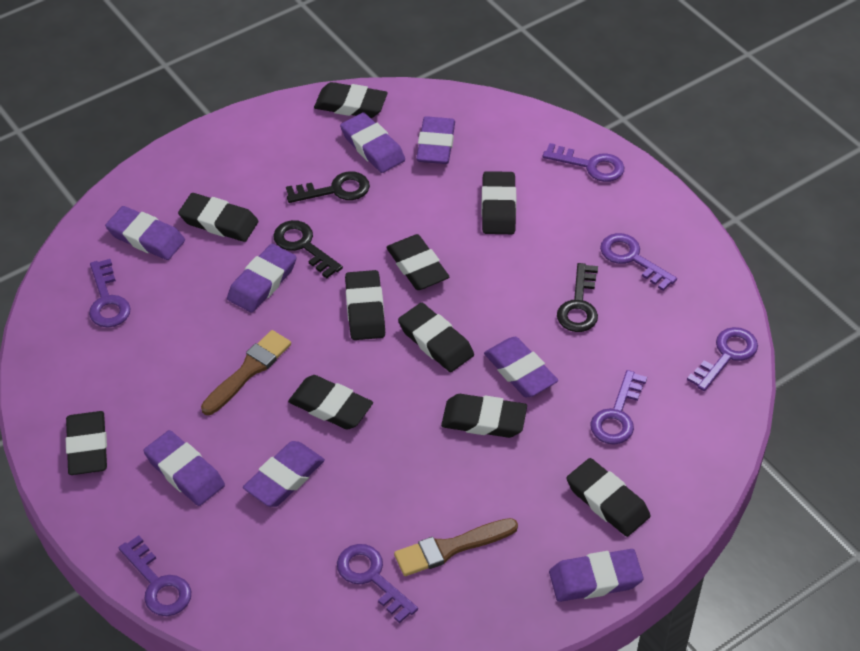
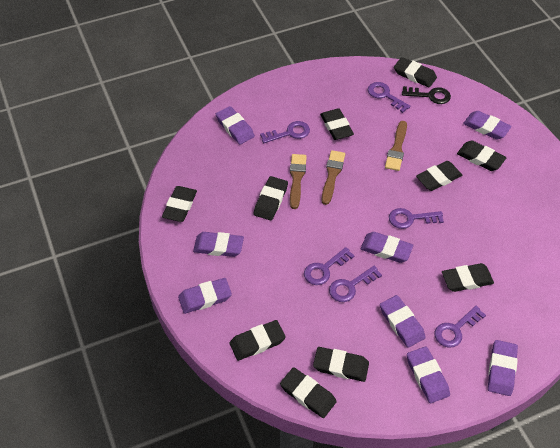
black key: 3 -> 1
brown brush: 2 -> 3
purple key: 7 -> 6

